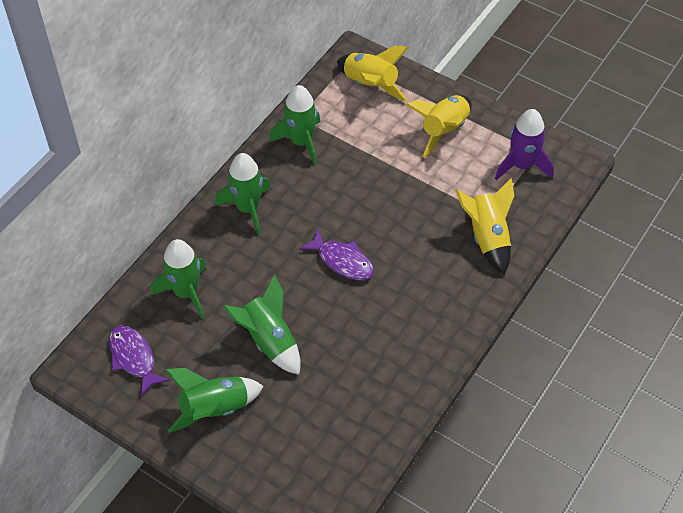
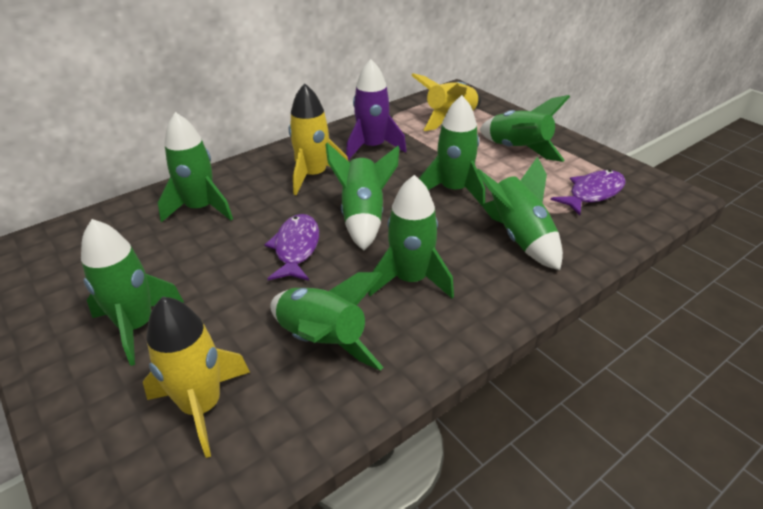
green rocket: 5 -> 8

